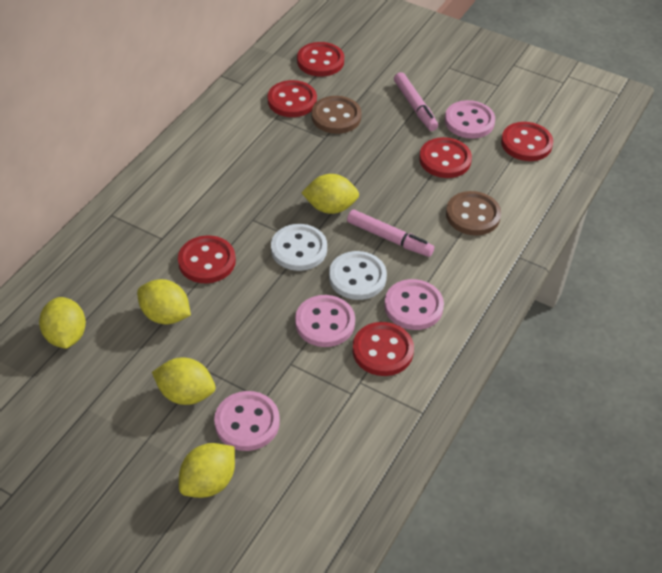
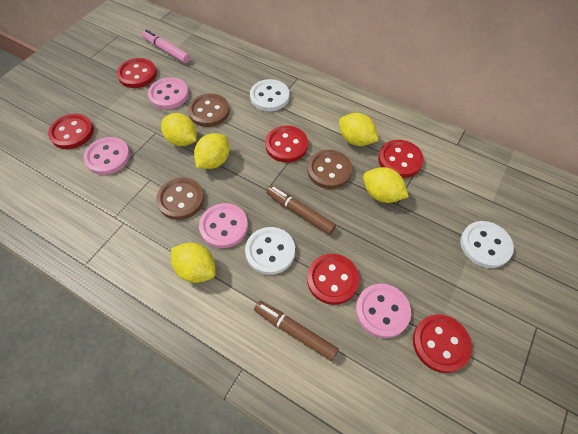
brown button: 2 -> 3
brown marker: 0 -> 2
pink marker: 2 -> 1
white button: 2 -> 3

